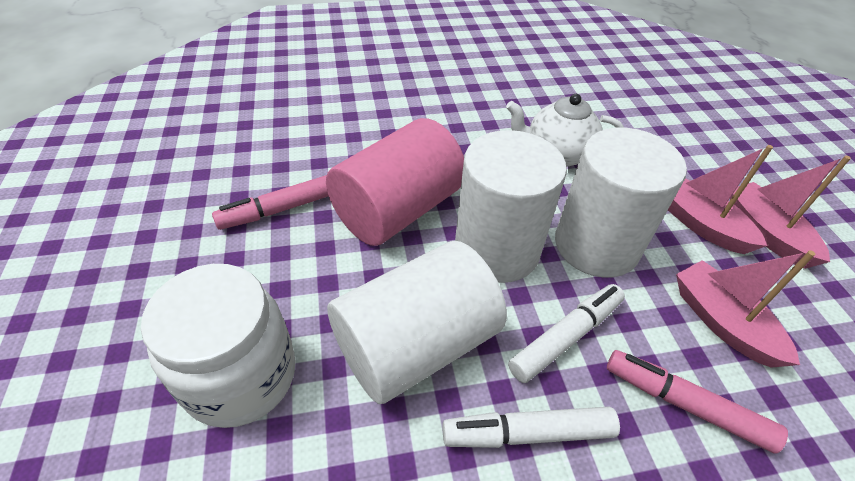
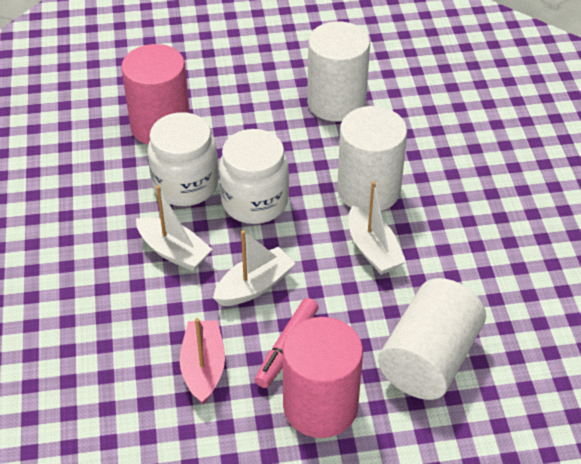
pink boat: 3 -> 1
pink cylinder: 1 -> 2
pink marker: 2 -> 1
white boat: 0 -> 3
white jar: 1 -> 2
white marker: 2 -> 0
white teapot: 1 -> 0

